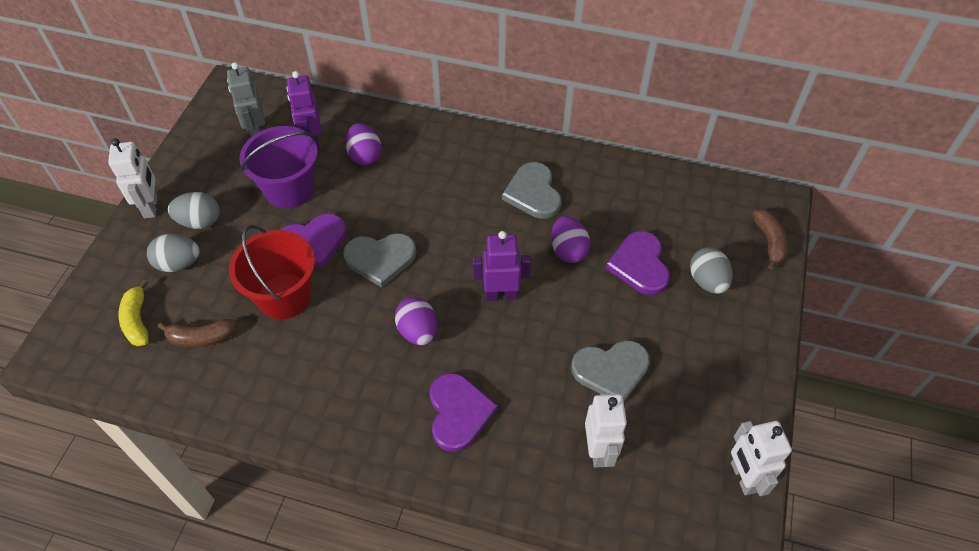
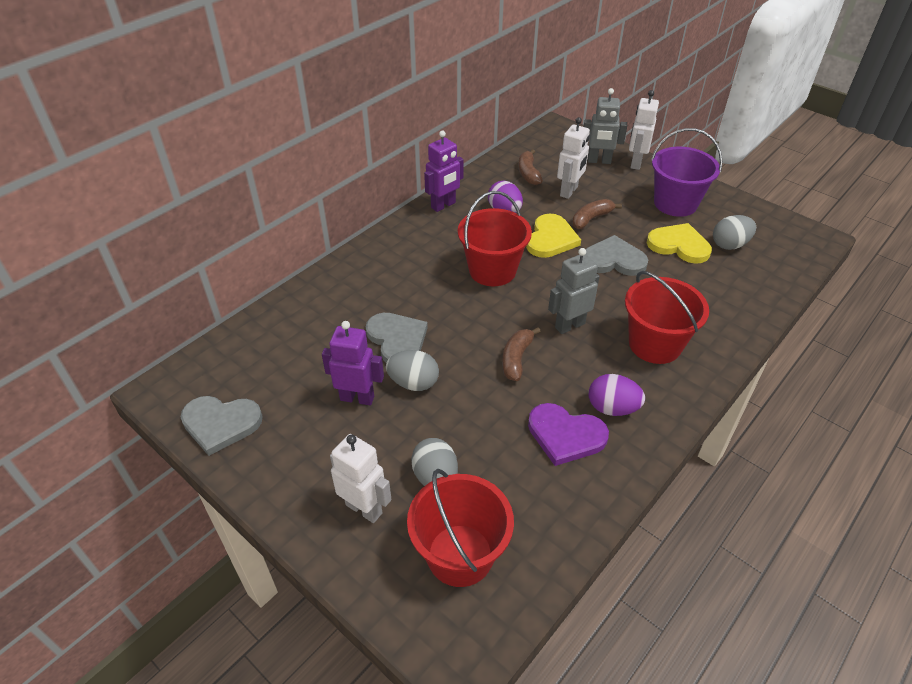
brown banana: 2 -> 3
grey robot: 1 -> 2
purple egg: 3 -> 2
purple heart: 3 -> 1
red bucket: 1 -> 3
yellow banana: 1 -> 0
yellow heart: 0 -> 2

